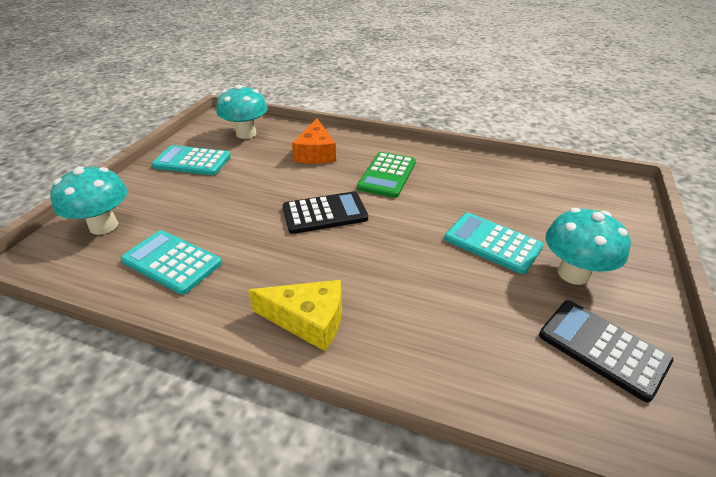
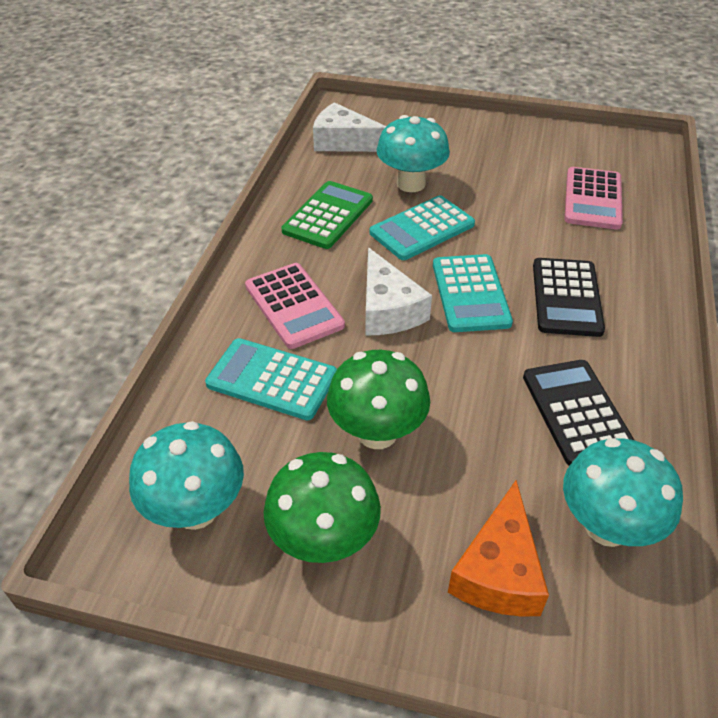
green mushroom: 0 -> 2
pink calculator: 0 -> 2
white cheese: 0 -> 2
yellow cheese: 1 -> 0

